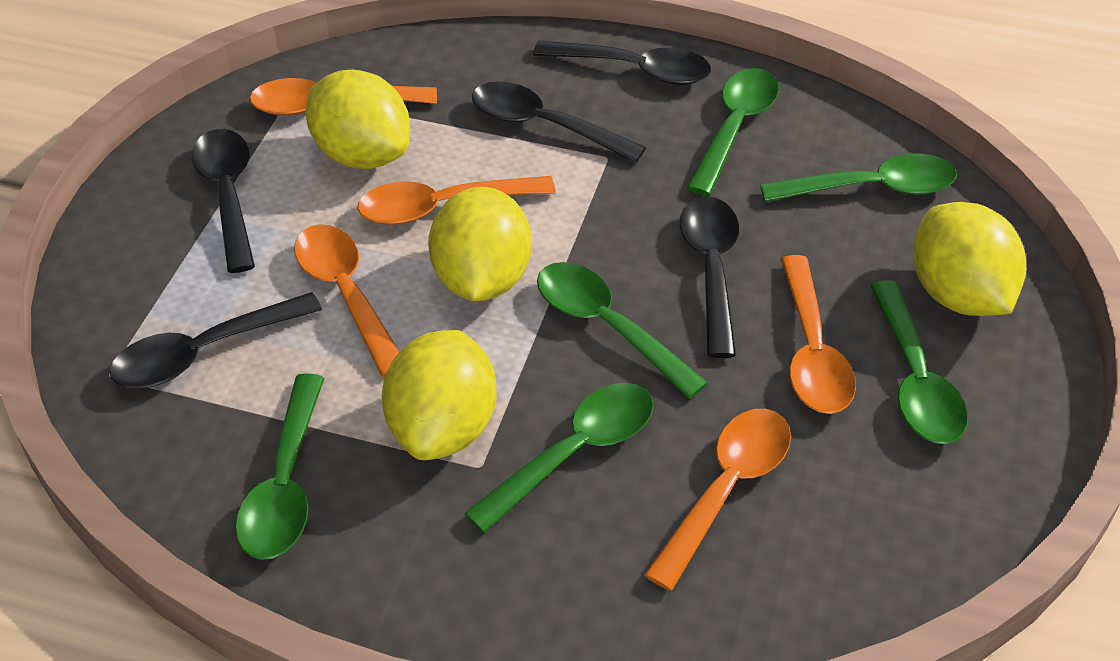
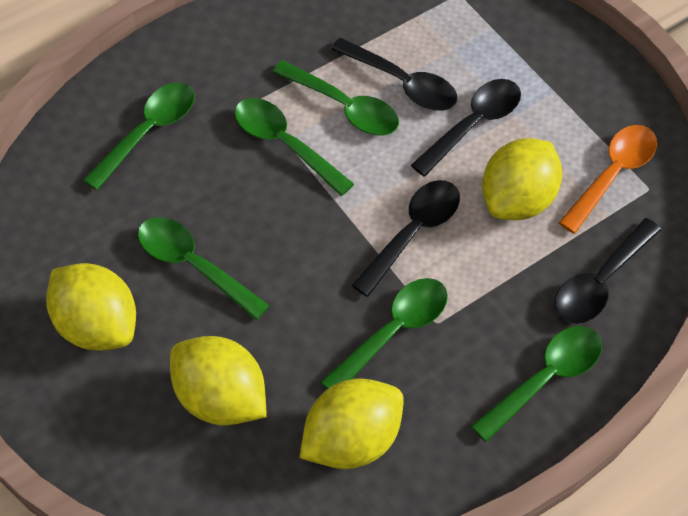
black spoon: 5 -> 4
orange spoon: 5 -> 1

